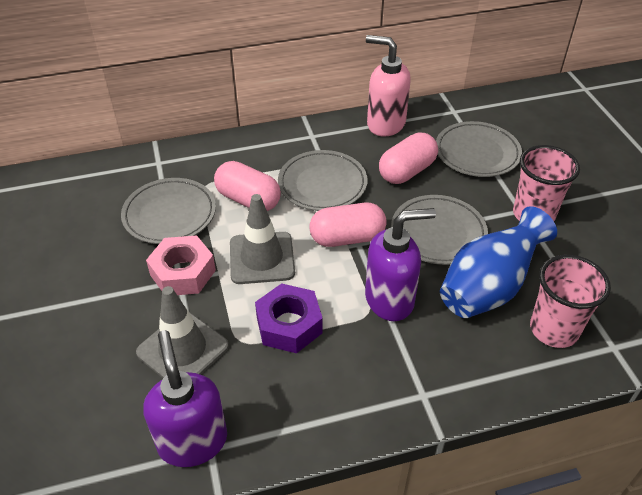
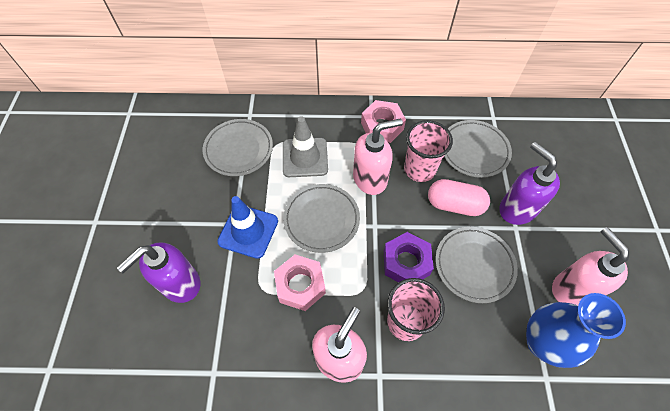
blue traffic cone: 0 -> 1
grey traffic cone: 2 -> 1
pink capsule: 3 -> 1
pink nut: 1 -> 2
pink soap dispenser: 1 -> 3

